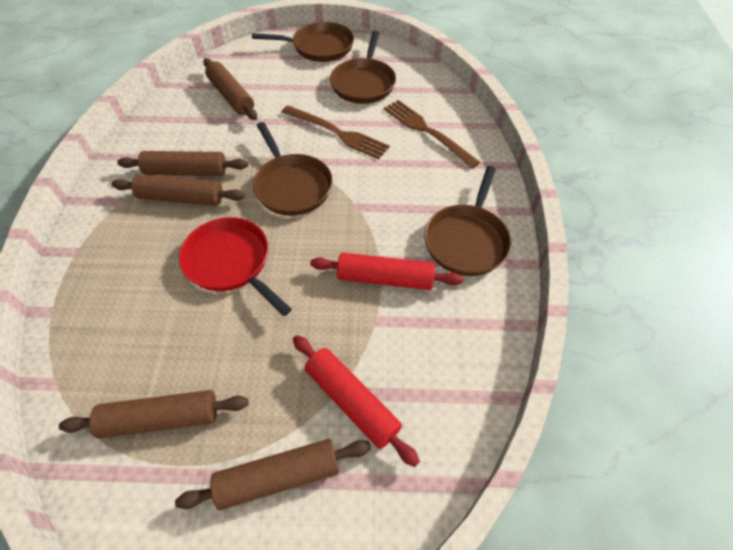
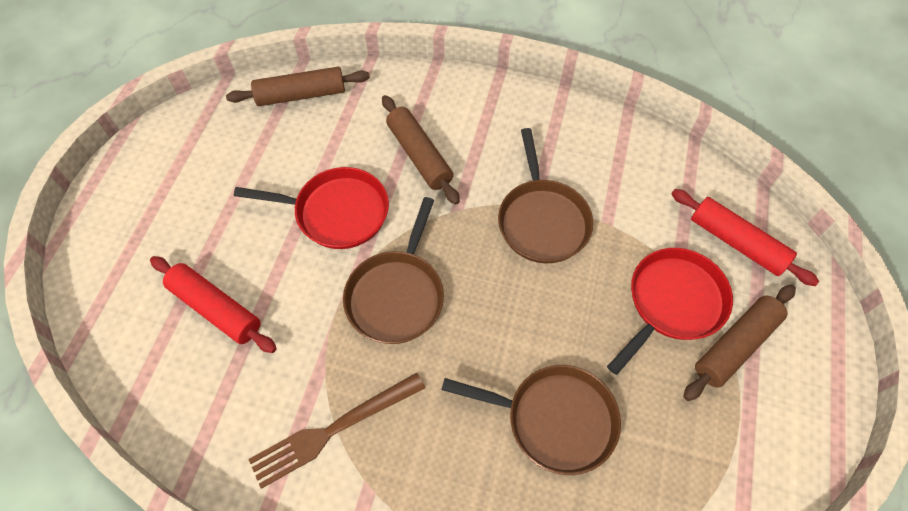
brown fork: 2 -> 1
brown pan: 4 -> 3
brown rolling pin: 5 -> 3
red pan: 1 -> 2

